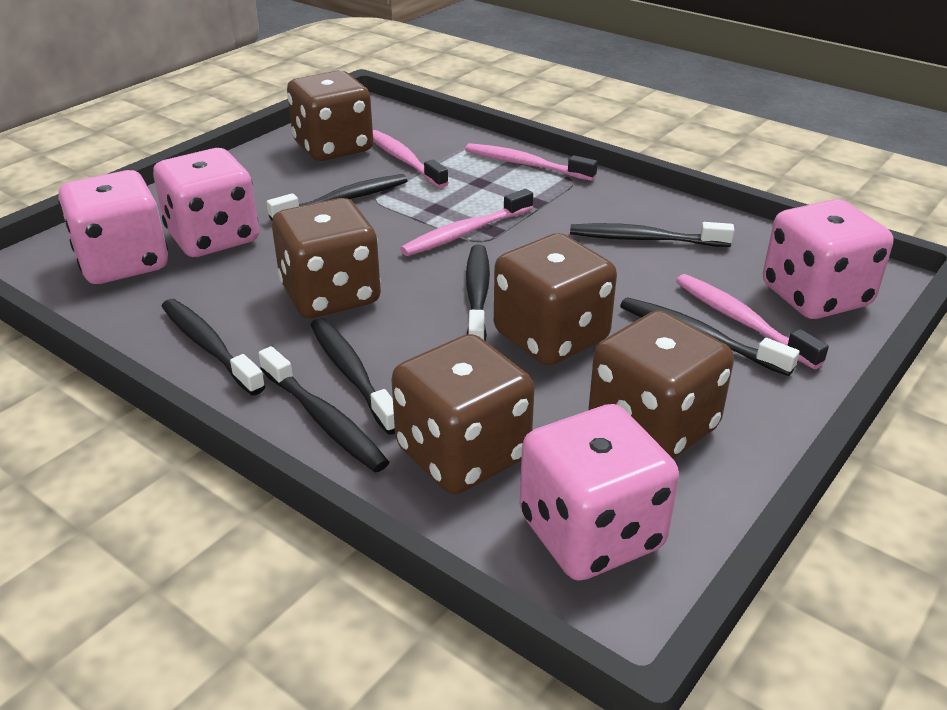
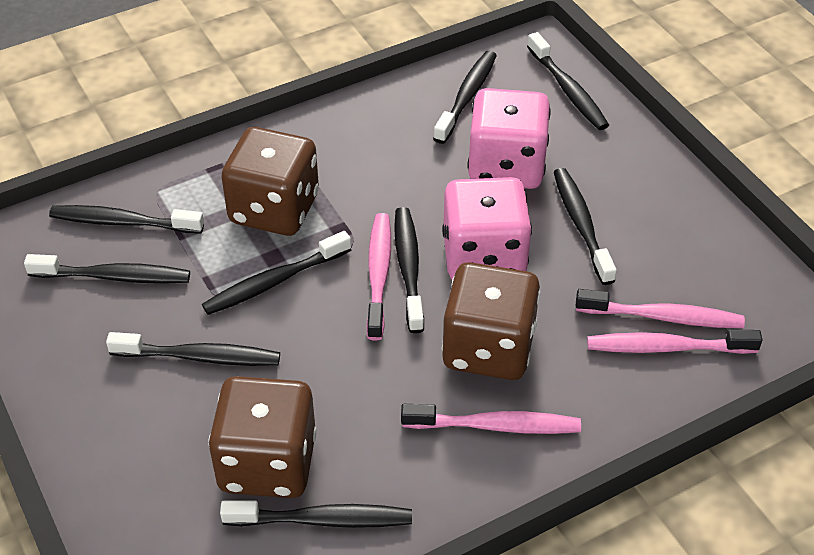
black toothbrush: 7 -> 9
brown dice: 5 -> 3
pink dice: 4 -> 2

